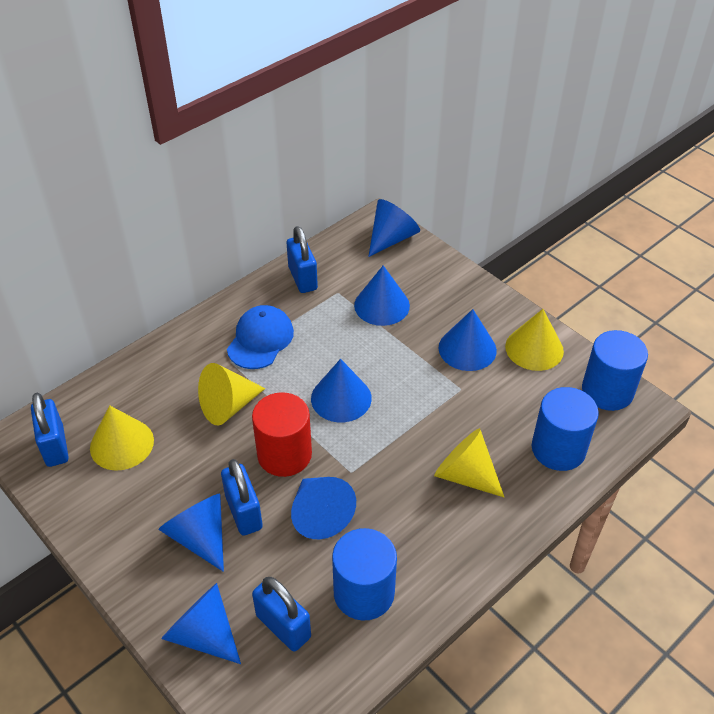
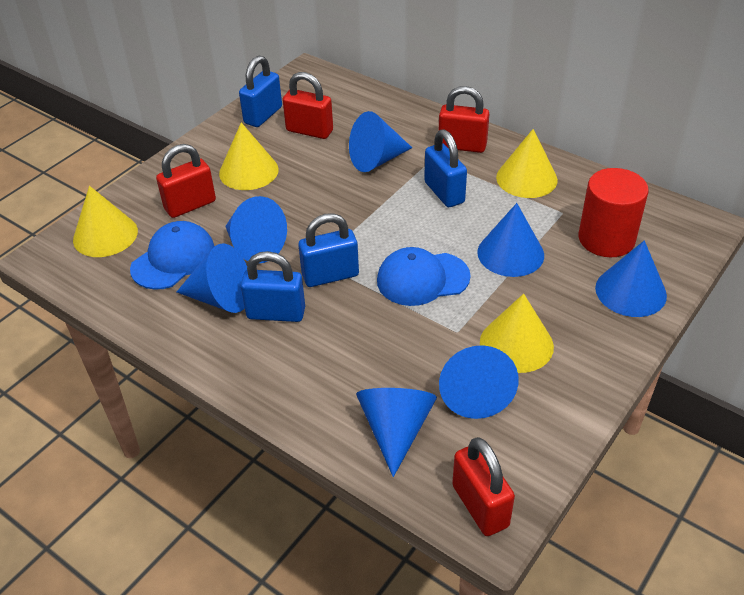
blue cap: 1 -> 2
blue cylinder: 3 -> 0
red padlock: 0 -> 4

